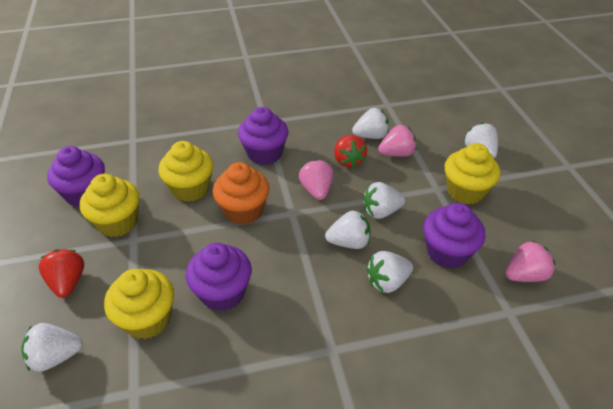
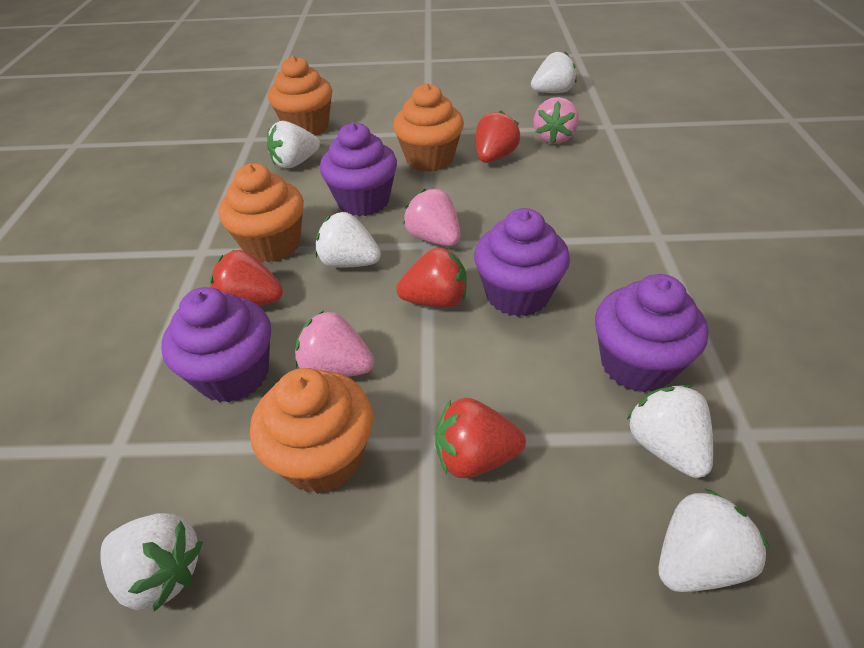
orange cupcake: 1 -> 4
red strawberry: 2 -> 4
yellow cupcake: 4 -> 0

